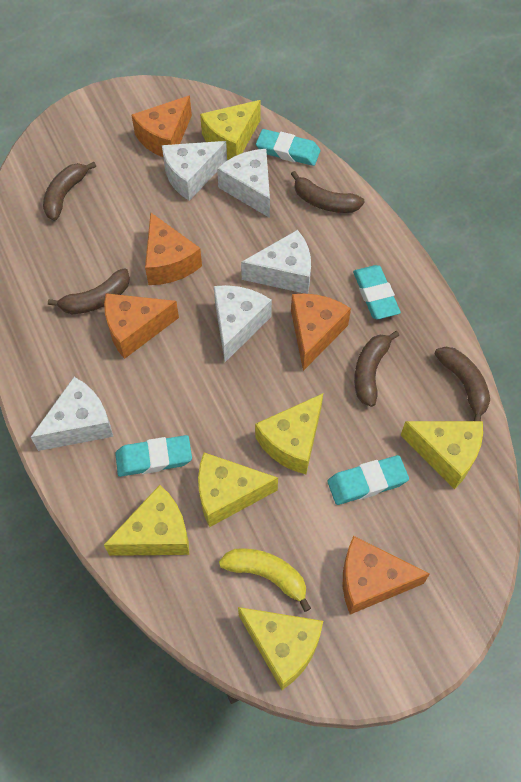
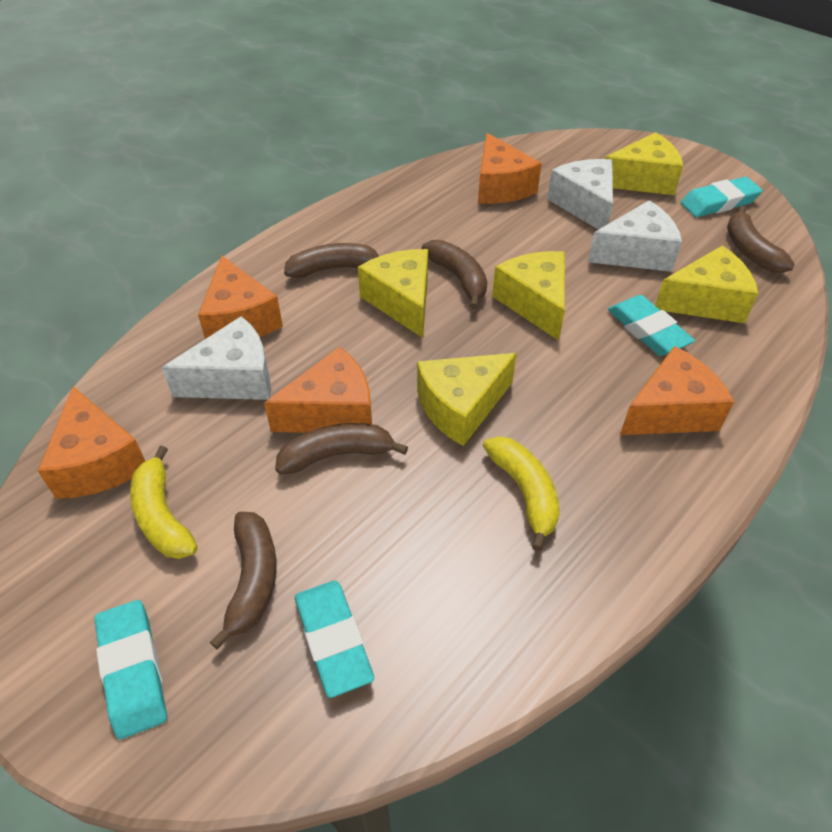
white cheese: 5 -> 3
yellow banana: 1 -> 2
yellow cheese: 6 -> 5

